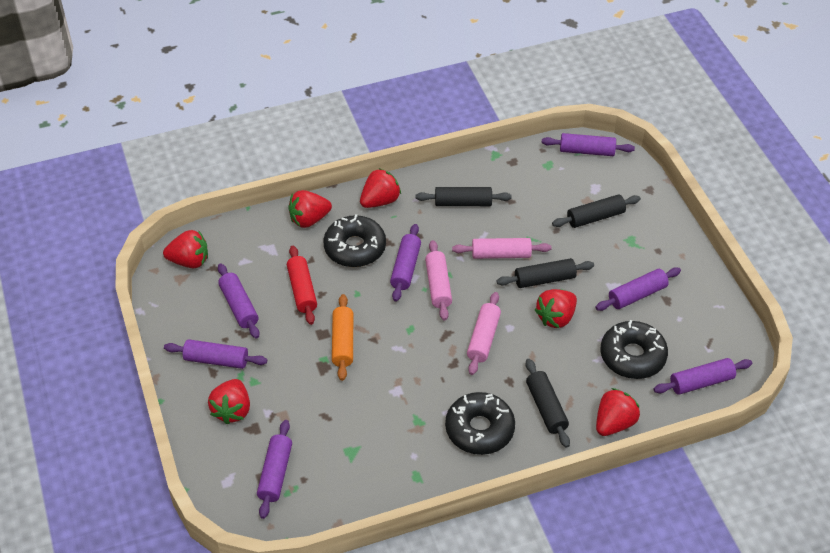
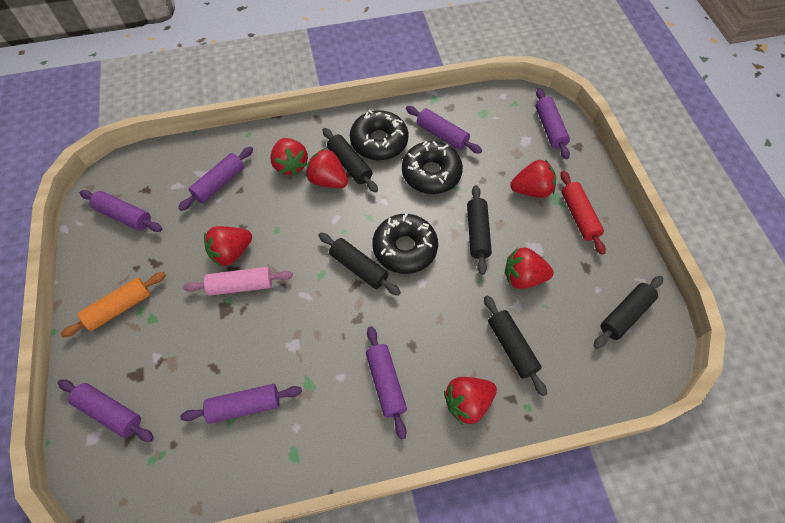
black rolling pin: 4 -> 5
pink rolling pin: 3 -> 1

